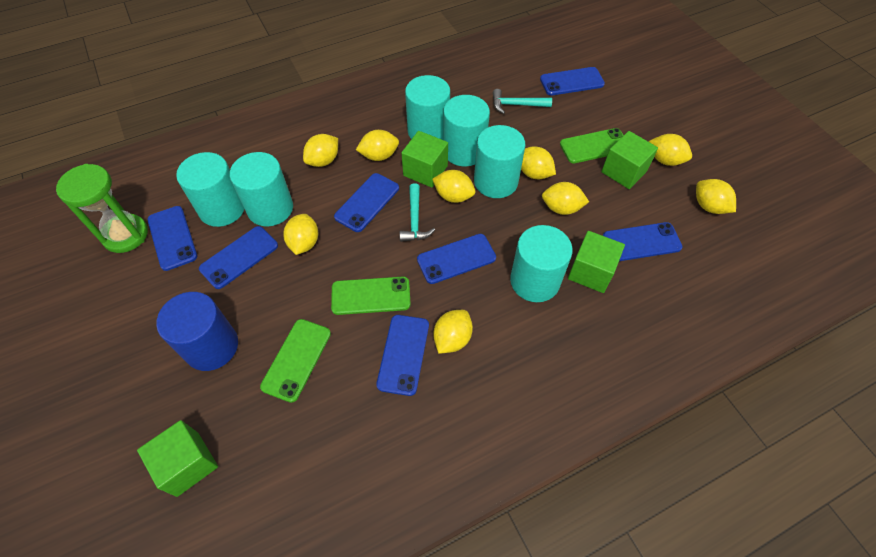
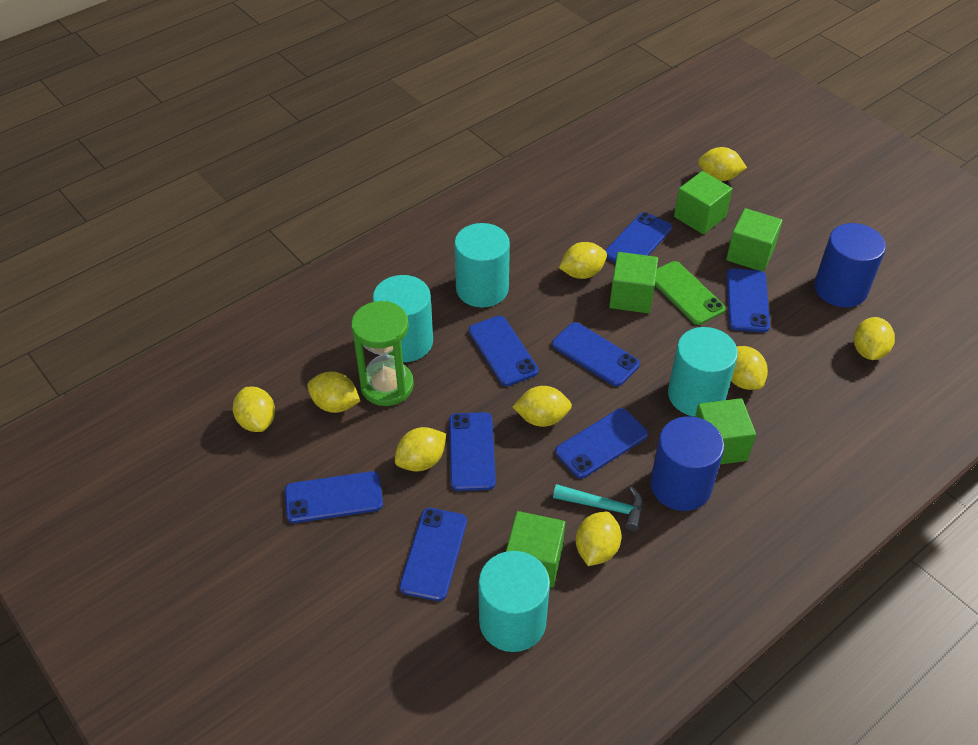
blue cylinder: 1 -> 2
blue phone: 7 -> 8
green cube: 4 -> 5
green phone: 3 -> 1
turquoise cylinder: 6 -> 4
turquoise hammer: 2 -> 1

